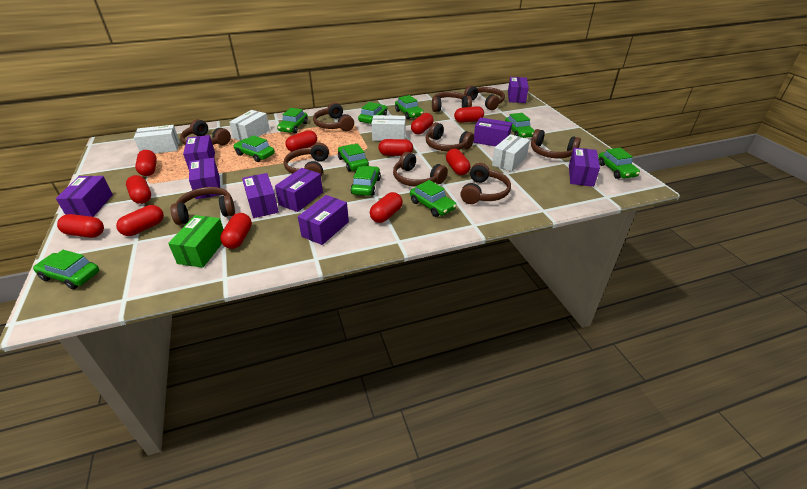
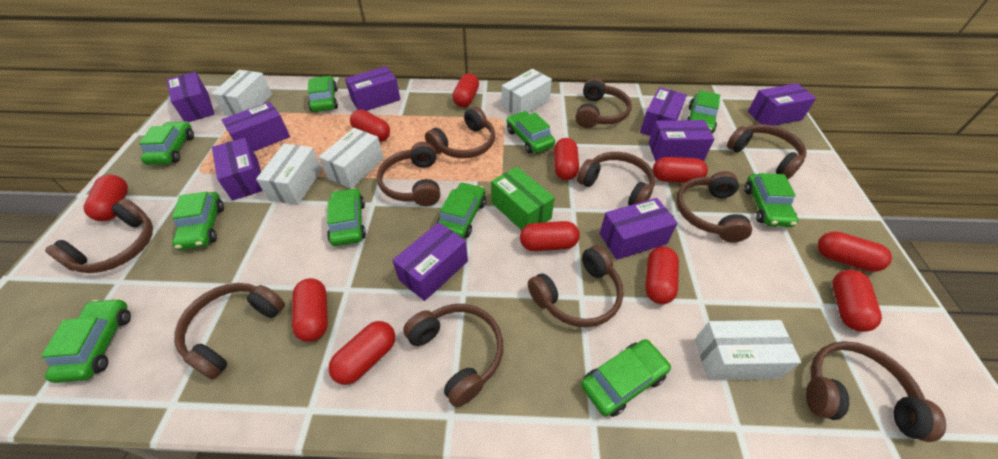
brown headphones: 10 -> 11
white box: 4 -> 5

